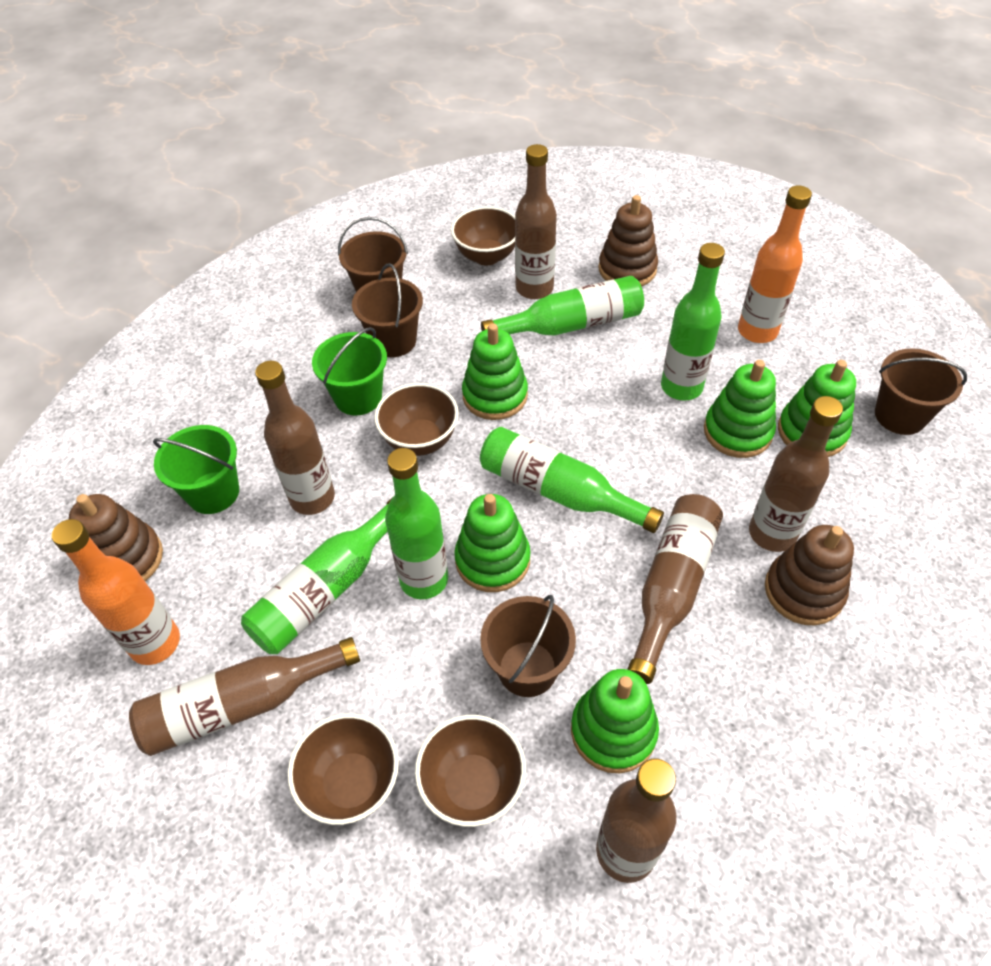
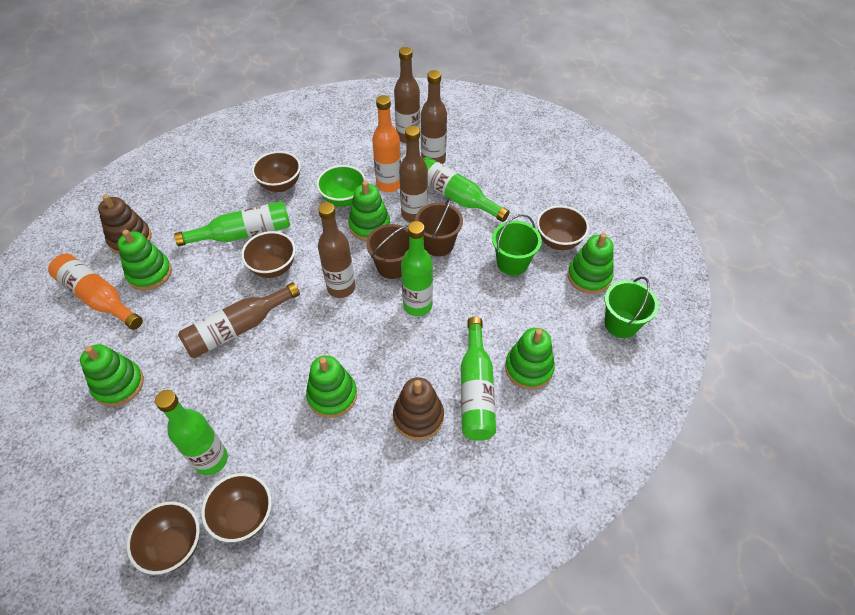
brown bottle: 6 -> 5
brown bowl: 4 -> 5
brown bucket: 4 -> 2
brown stacking toy: 3 -> 2
green bowl: 0 -> 1
green stacking toy: 5 -> 6

